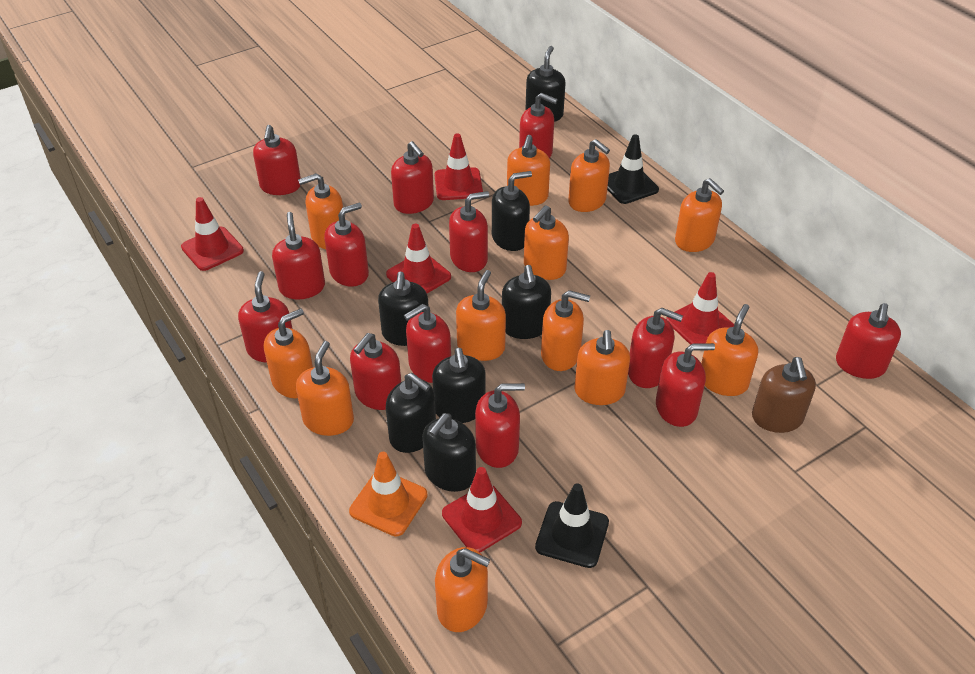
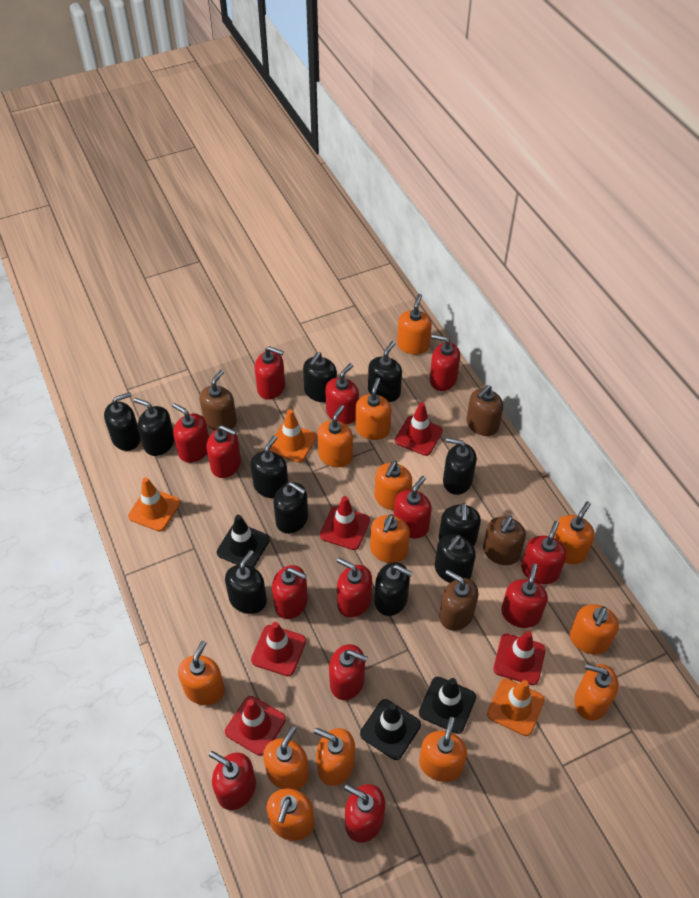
black soap dispenser: 7 -> 11
black traffic cone: 2 -> 3
brown soap dispenser: 1 -> 4
orange soap dispenser: 12 -> 13
orange traffic cone: 1 -> 3

